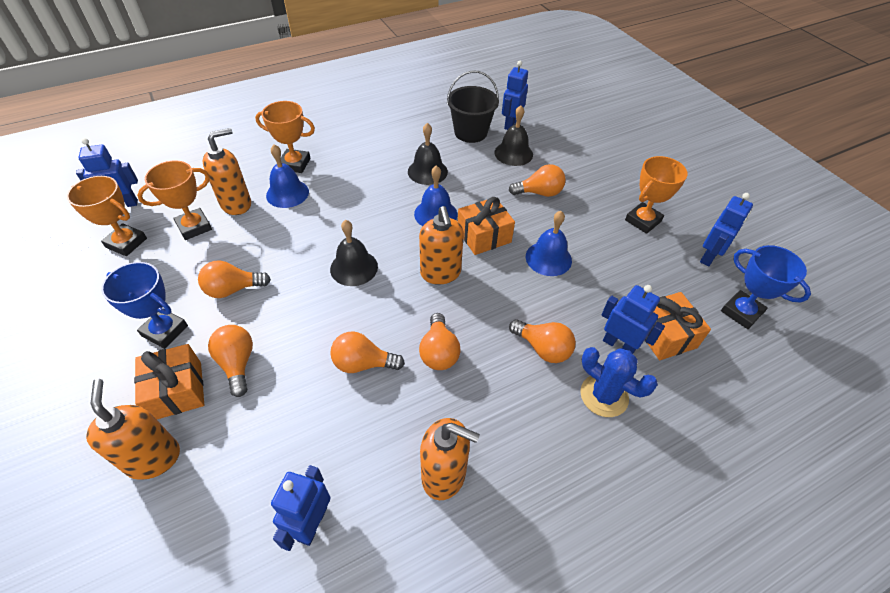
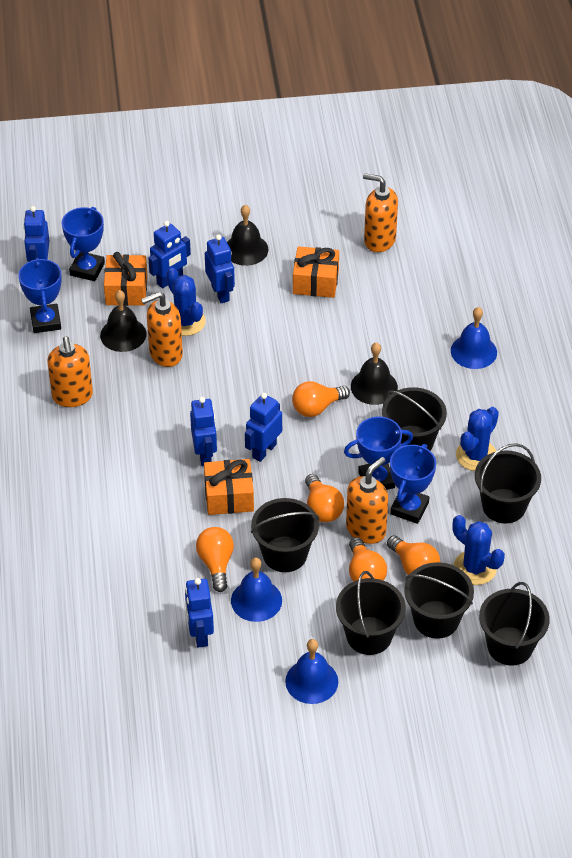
black bucket: 1 -> 6
blue cactus: 1 -> 3
blue robot: 5 -> 6
blue trophy: 2 -> 4
orange light bulb: 6 -> 5
orange trophy: 4 -> 0

